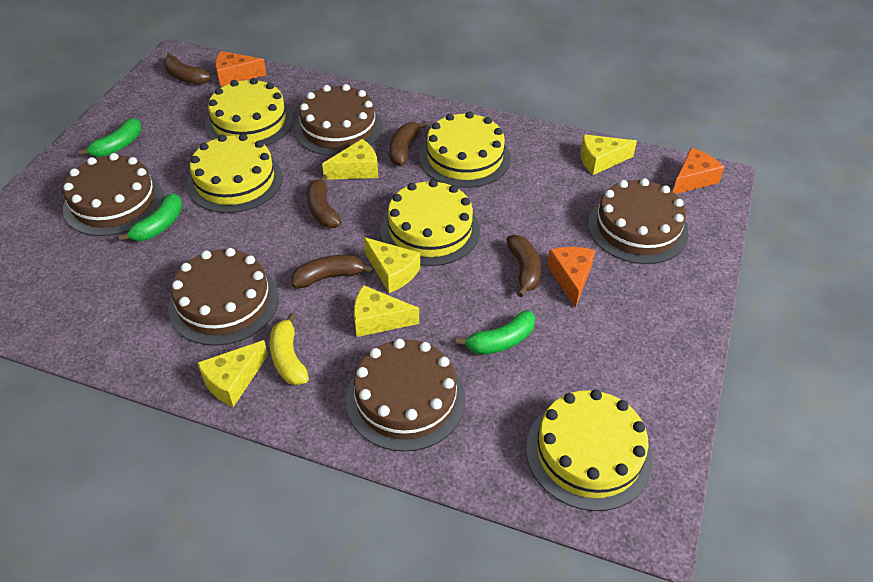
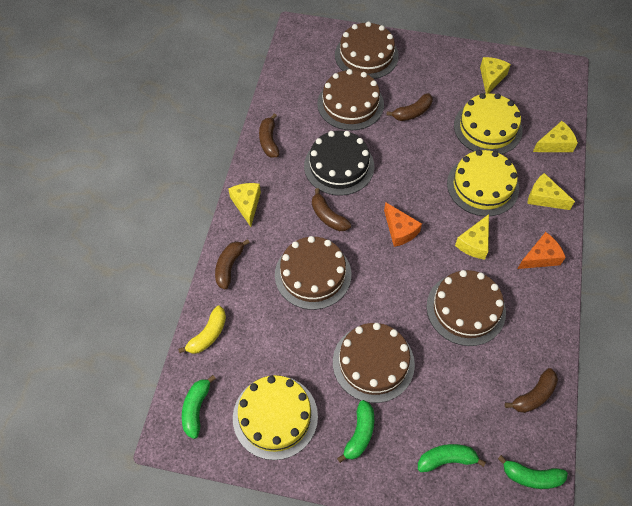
black cake: 0 -> 1
green banana: 3 -> 4
orange cheese: 3 -> 2
yellow cake: 5 -> 3

